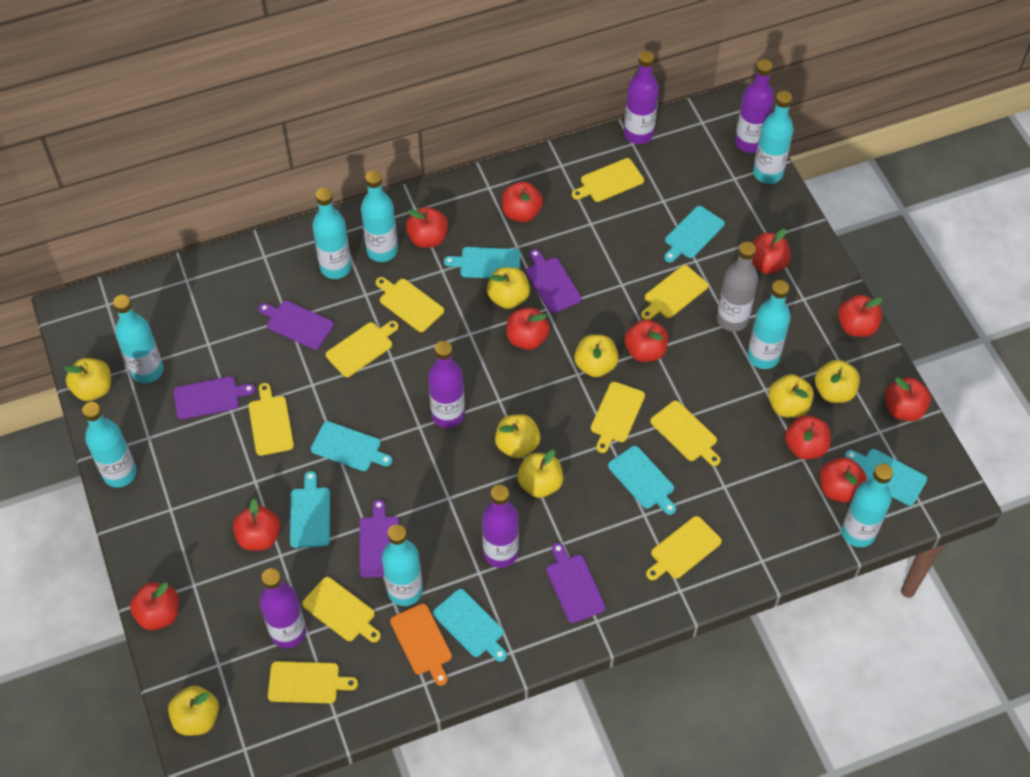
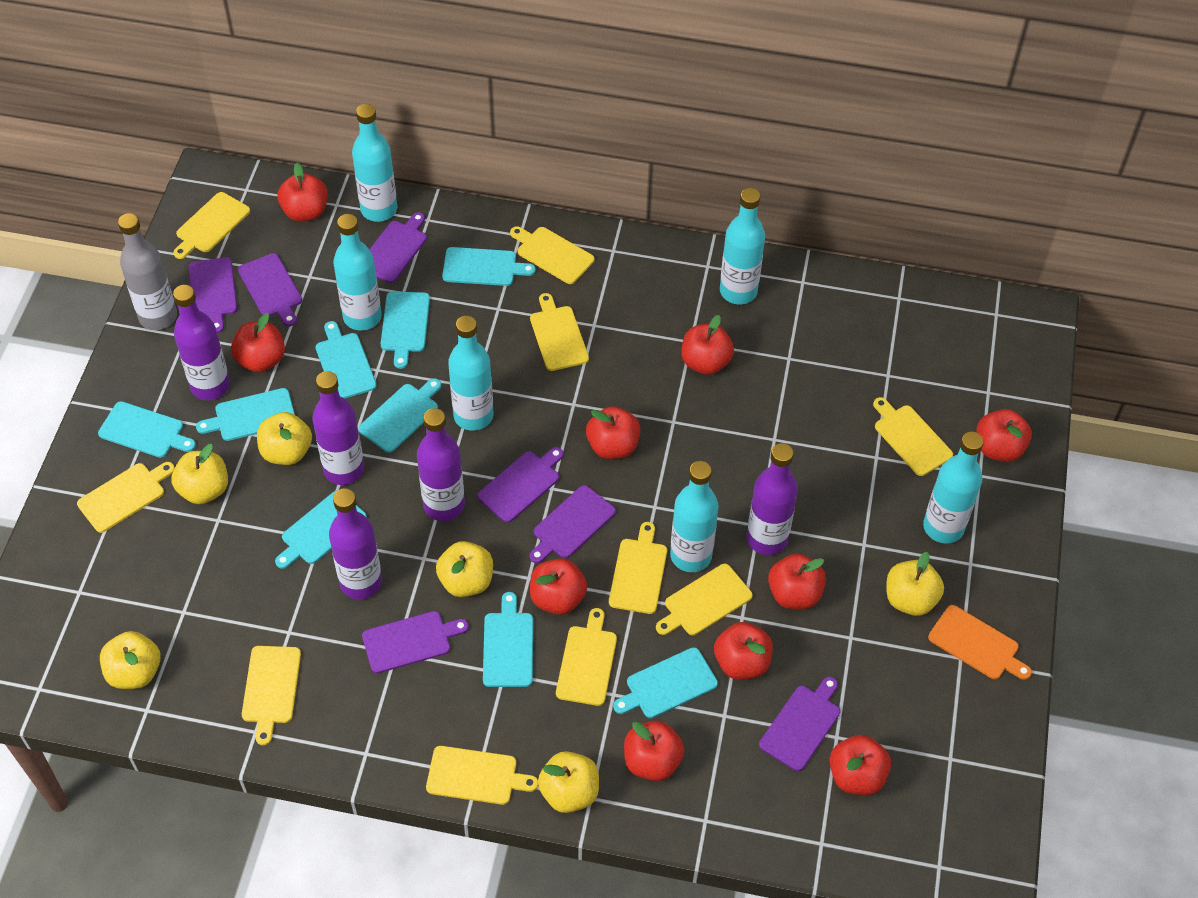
purple cutting board: 5 -> 7
red apple: 11 -> 10
turquoise bottle: 8 -> 6
turquoise cutting board: 7 -> 9
yellow apple: 8 -> 6

